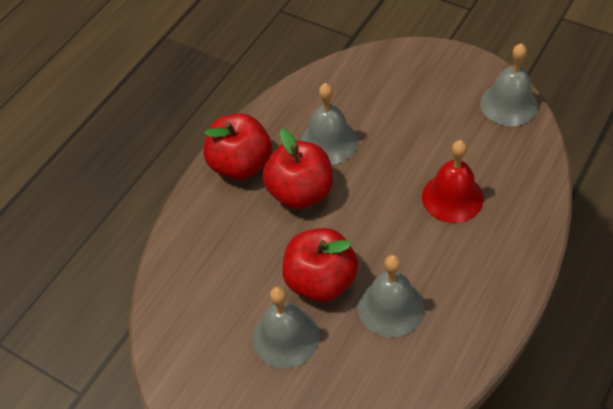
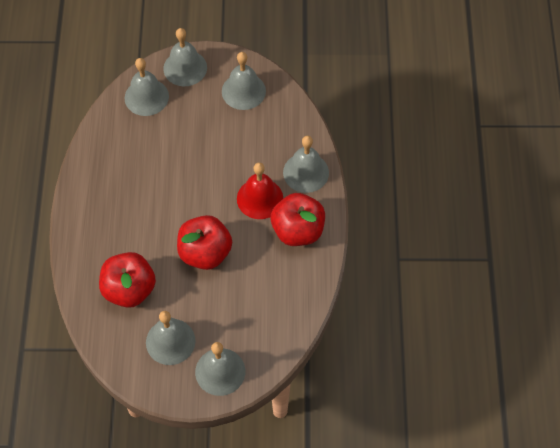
grey bell: 4 -> 6

